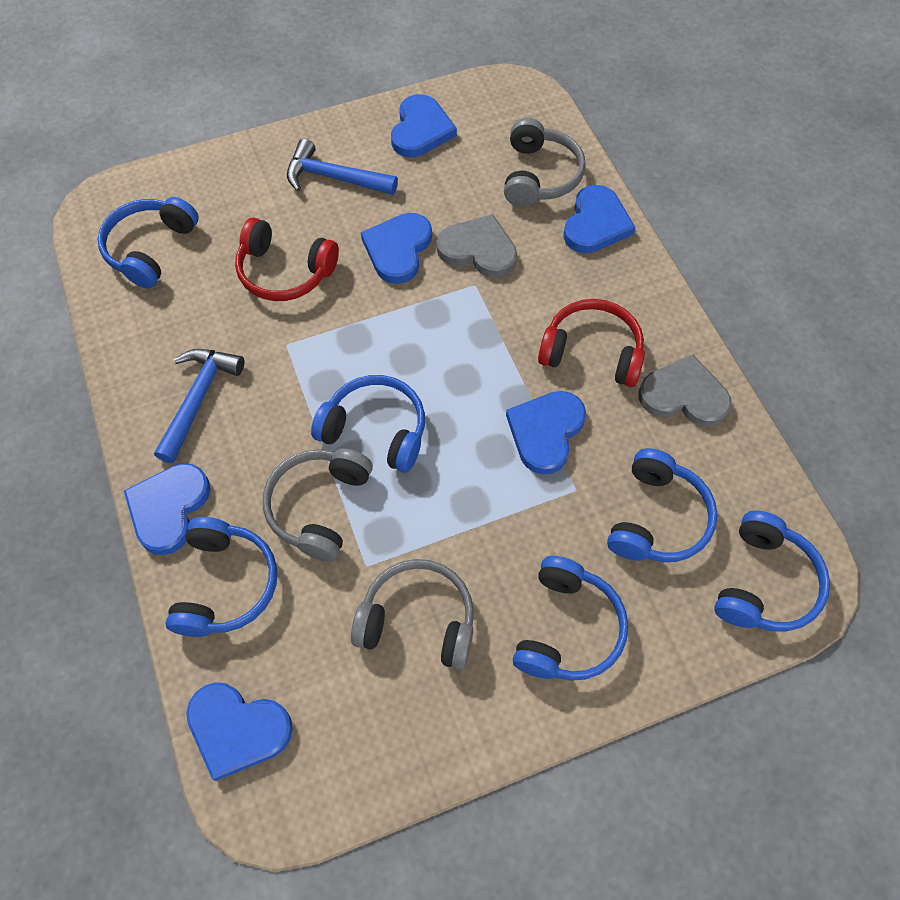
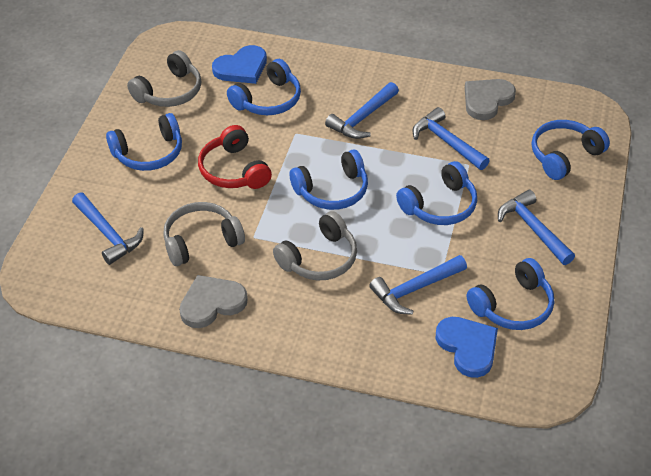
blue hammer: 2 -> 5
blue heart: 6 -> 2
red headphones: 2 -> 1

